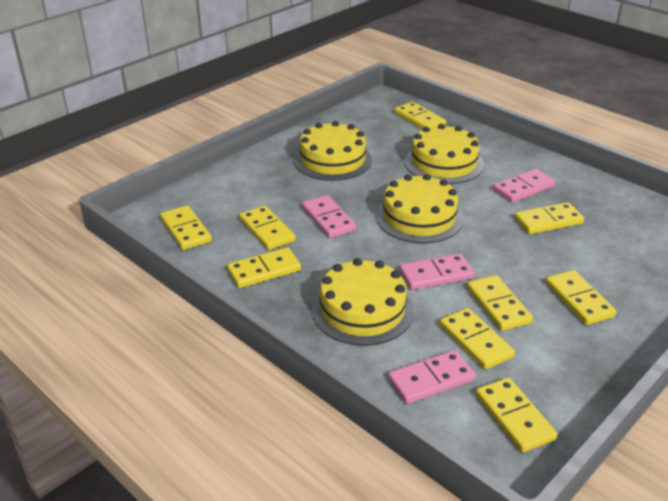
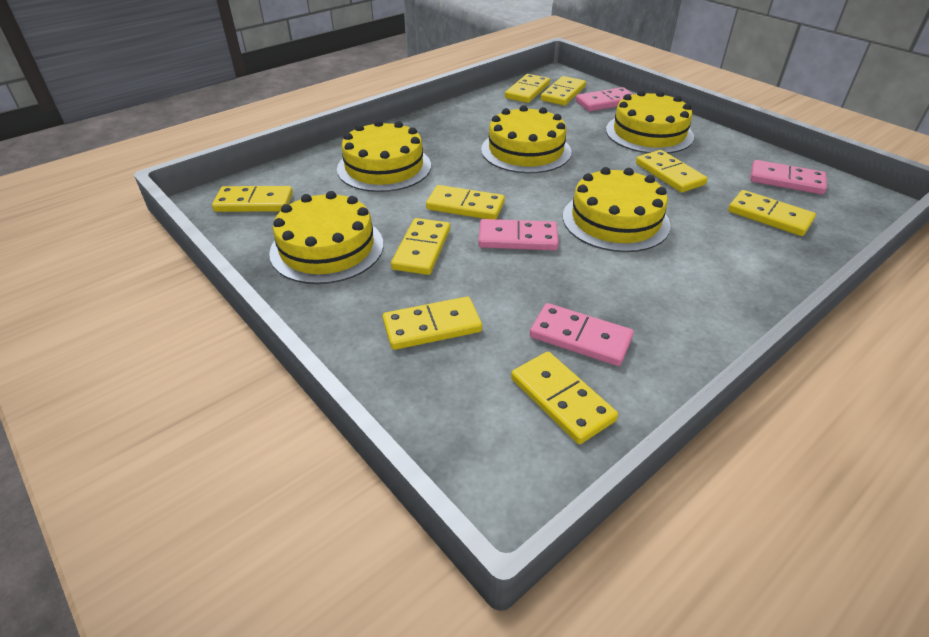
yellow cake: 4 -> 5

